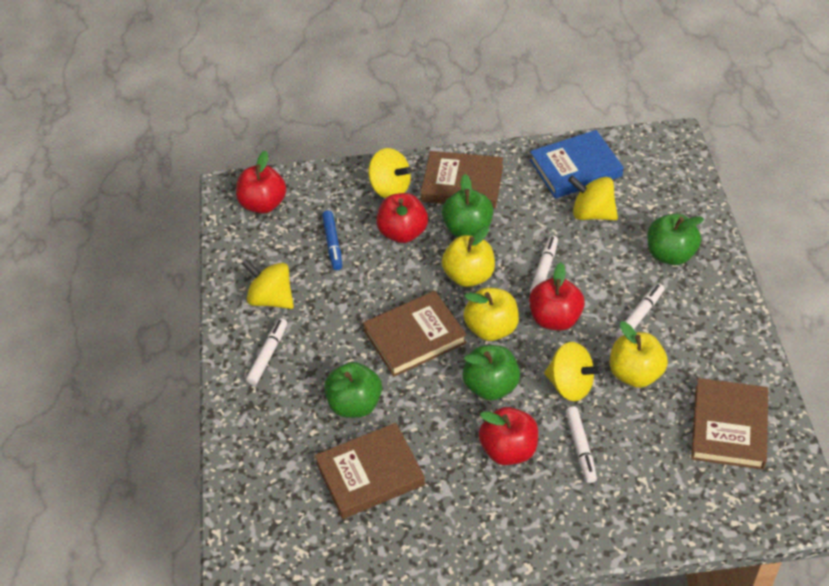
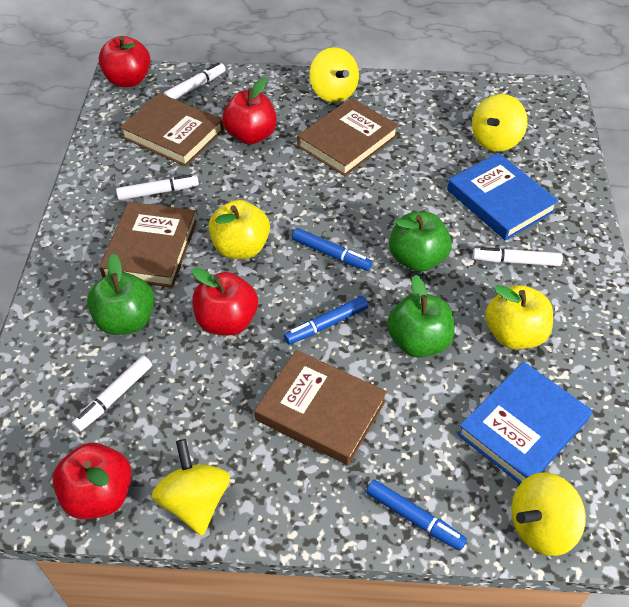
blue book: 1 -> 2
blue marker: 1 -> 3
green apple: 4 -> 3
yellow apple: 3 -> 2

